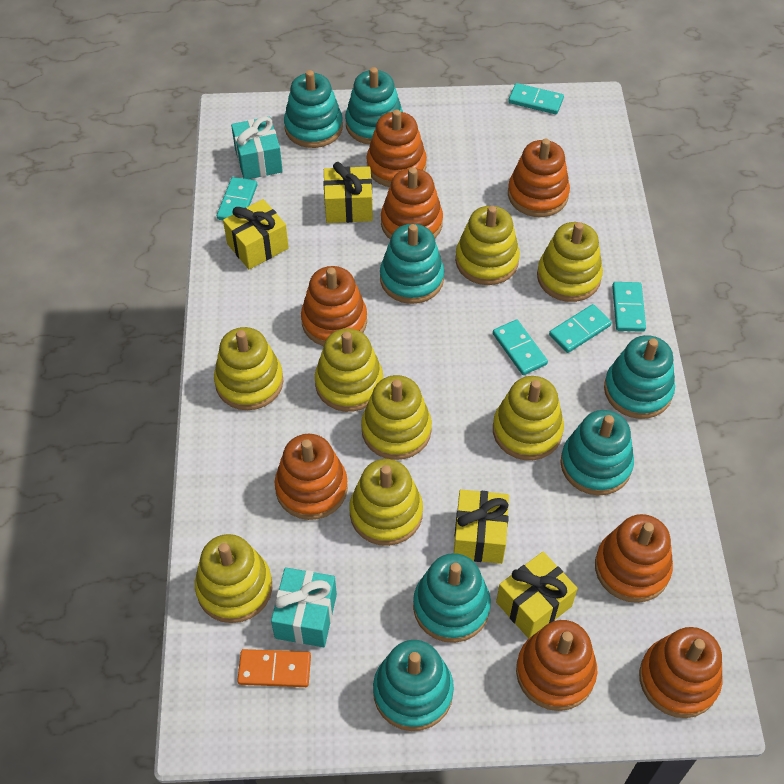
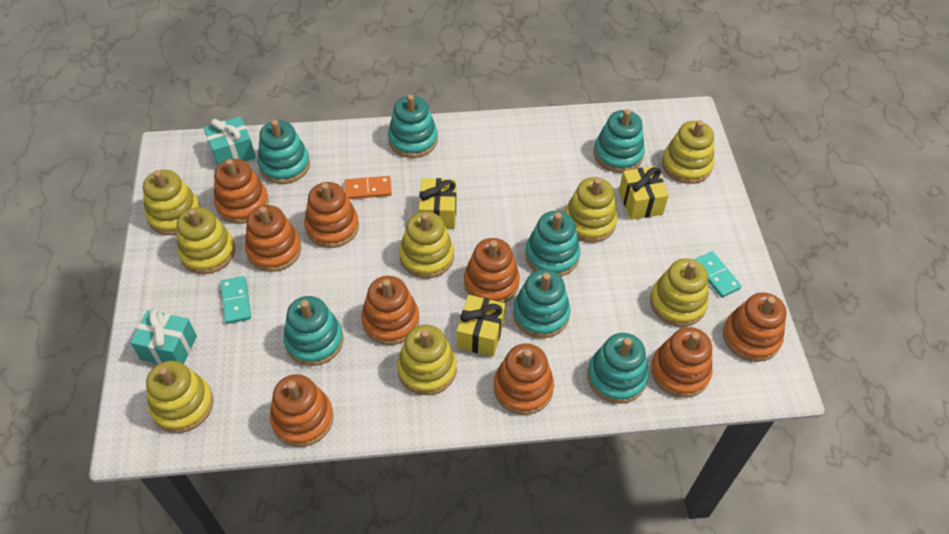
orange stacking toy: 8 -> 9
turquoise domino: 5 -> 2
yellow gift: 4 -> 3

